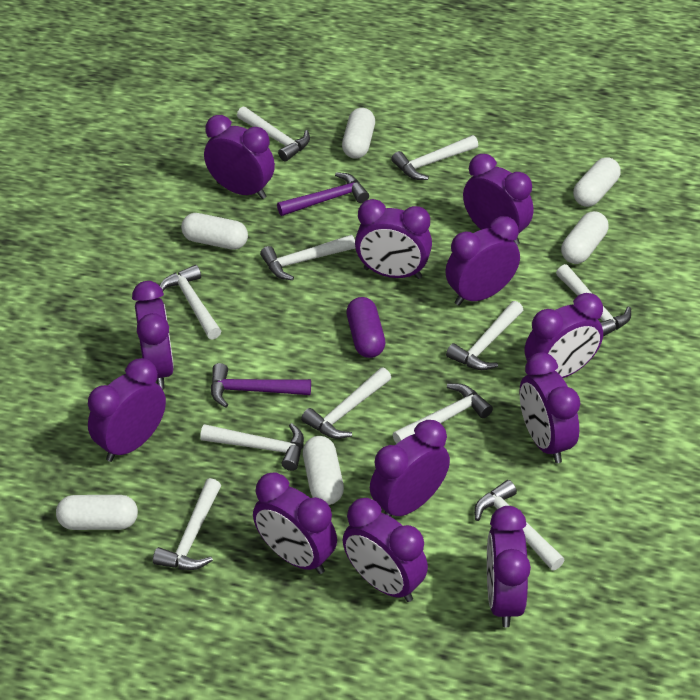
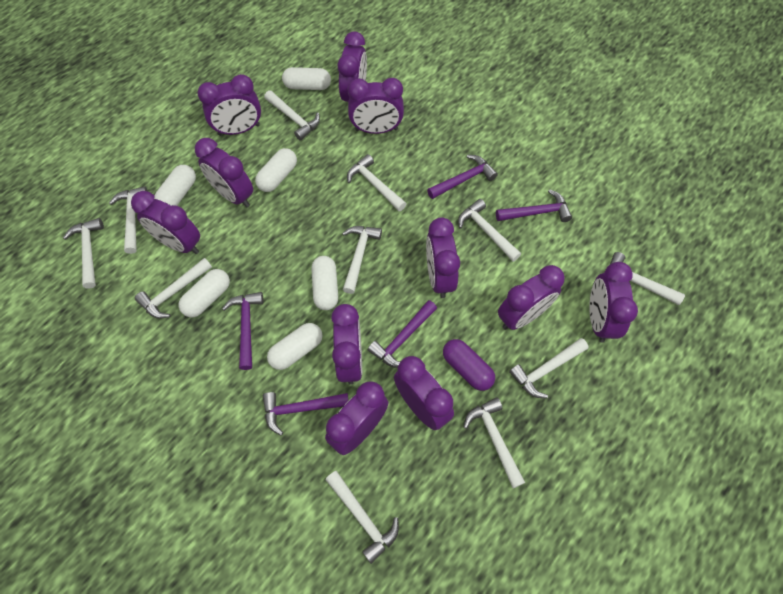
purple clock: 12 -> 11
purple hammer: 2 -> 5

